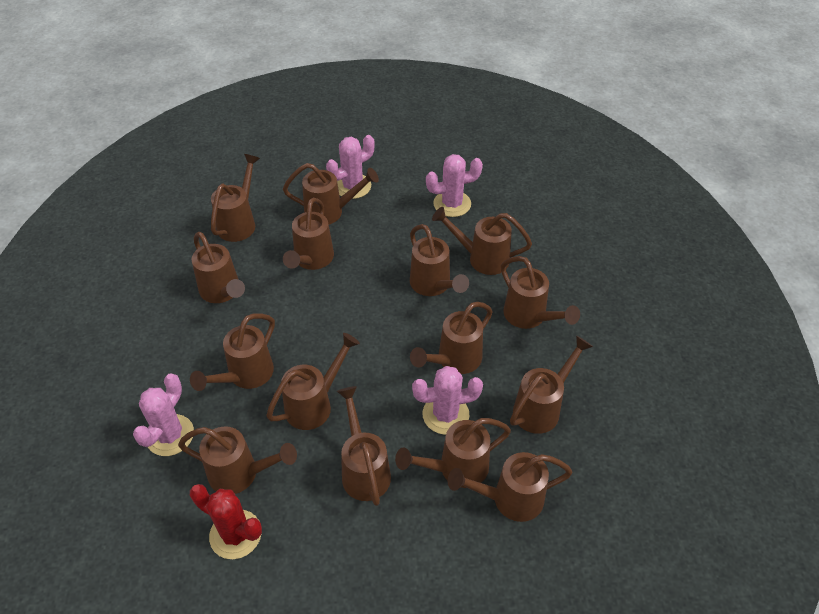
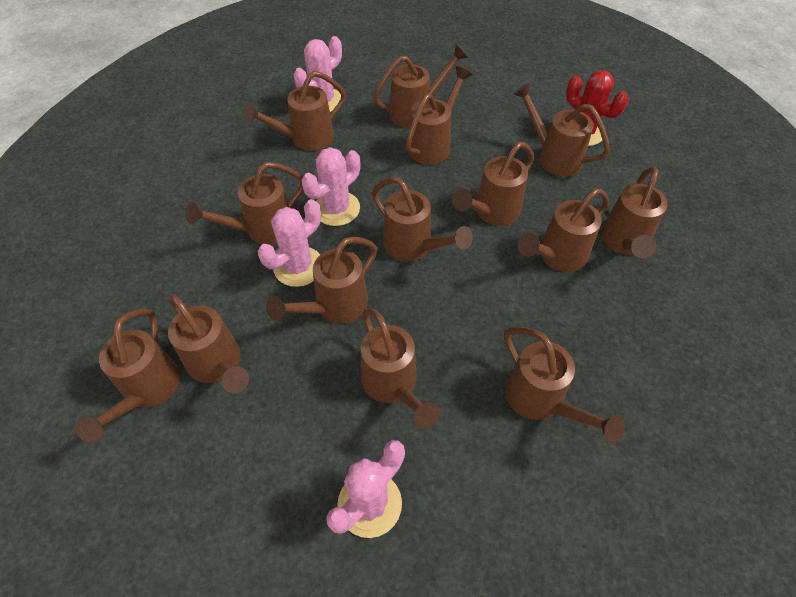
brown watering can: 15 -> 14

